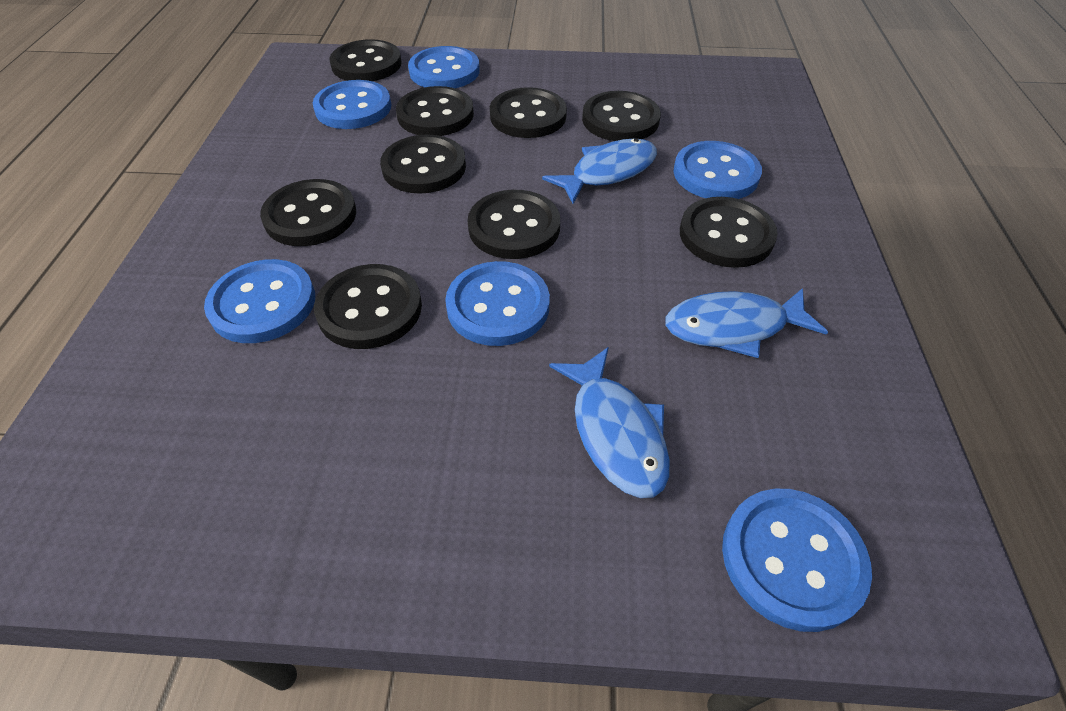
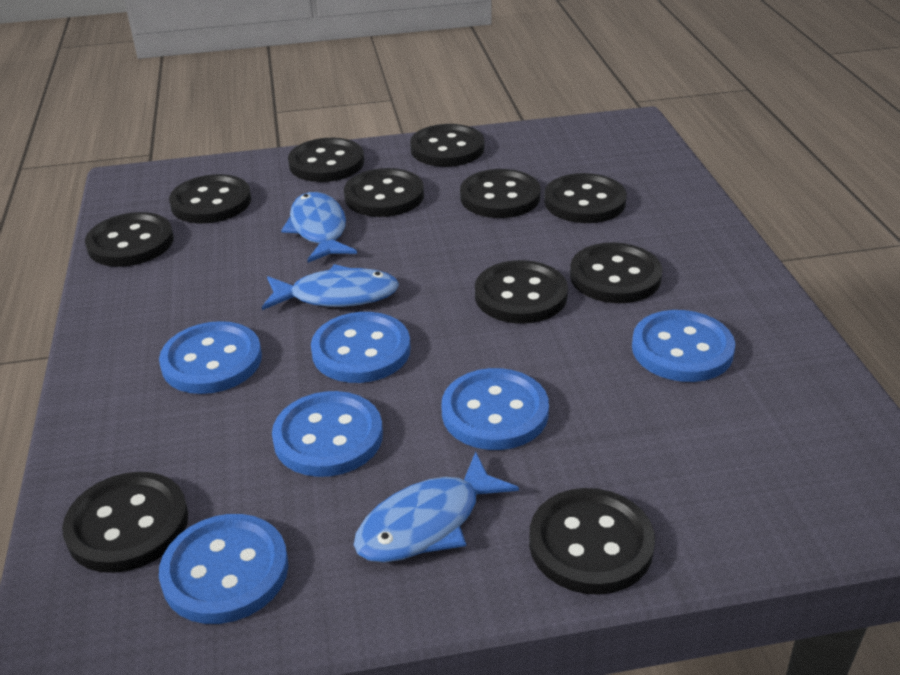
black button: 9 -> 11

